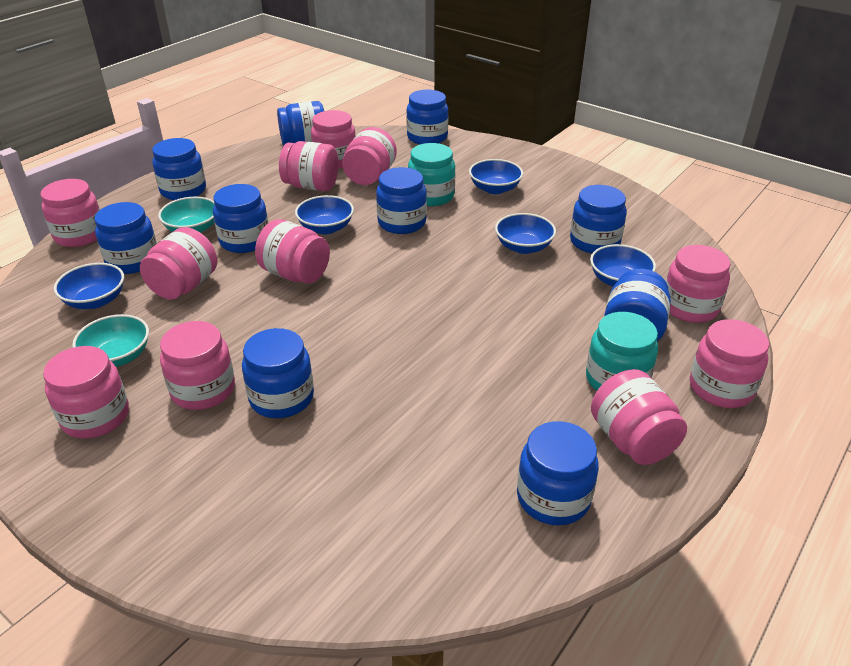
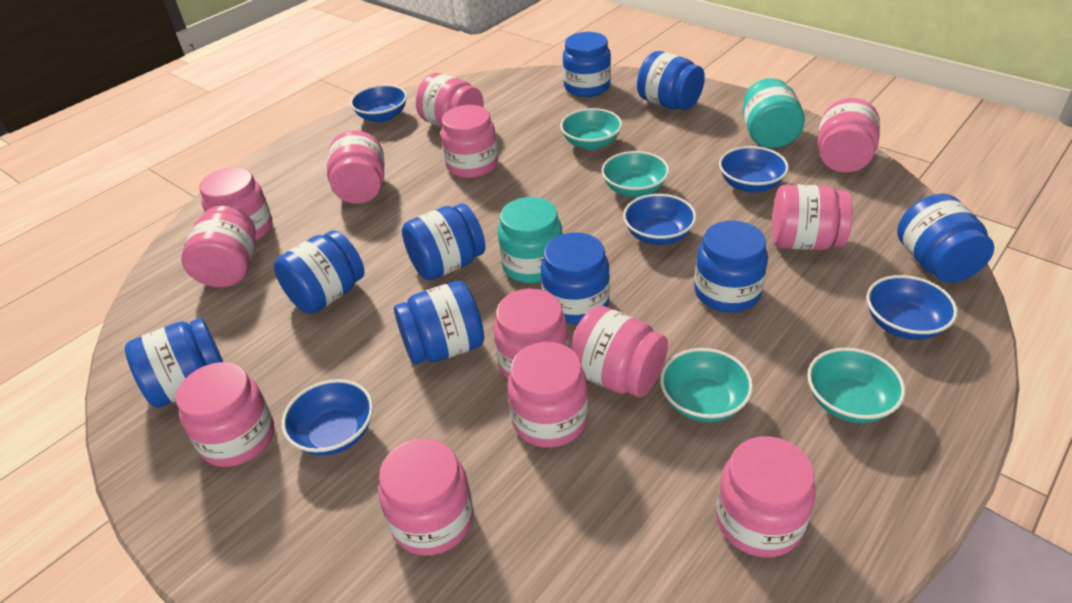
blue jar: 10 -> 9
pink jar: 11 -> 13
turquoise bowl: 2 -> 4

